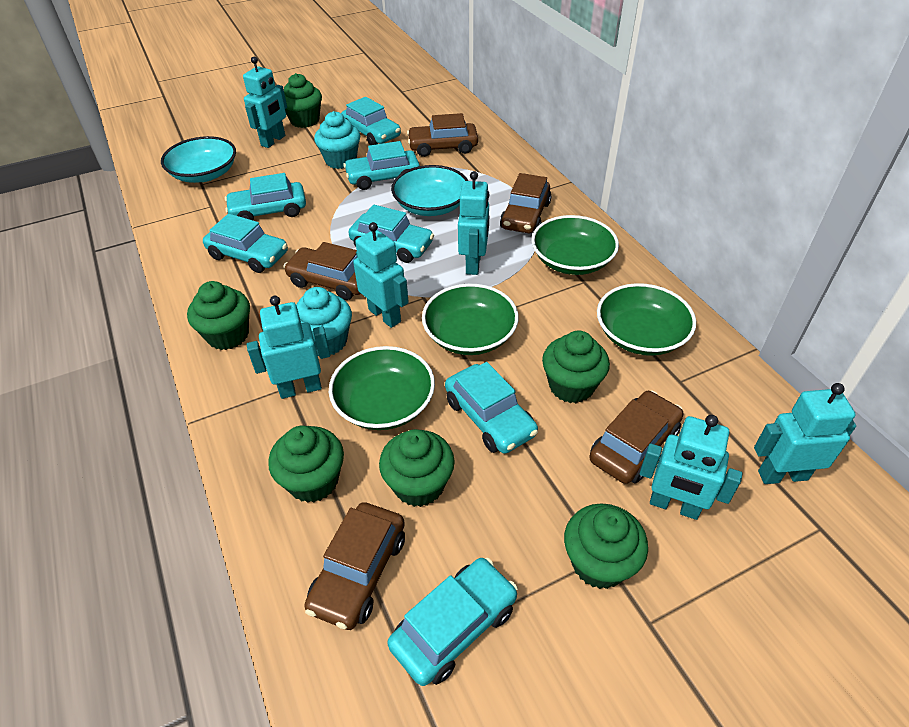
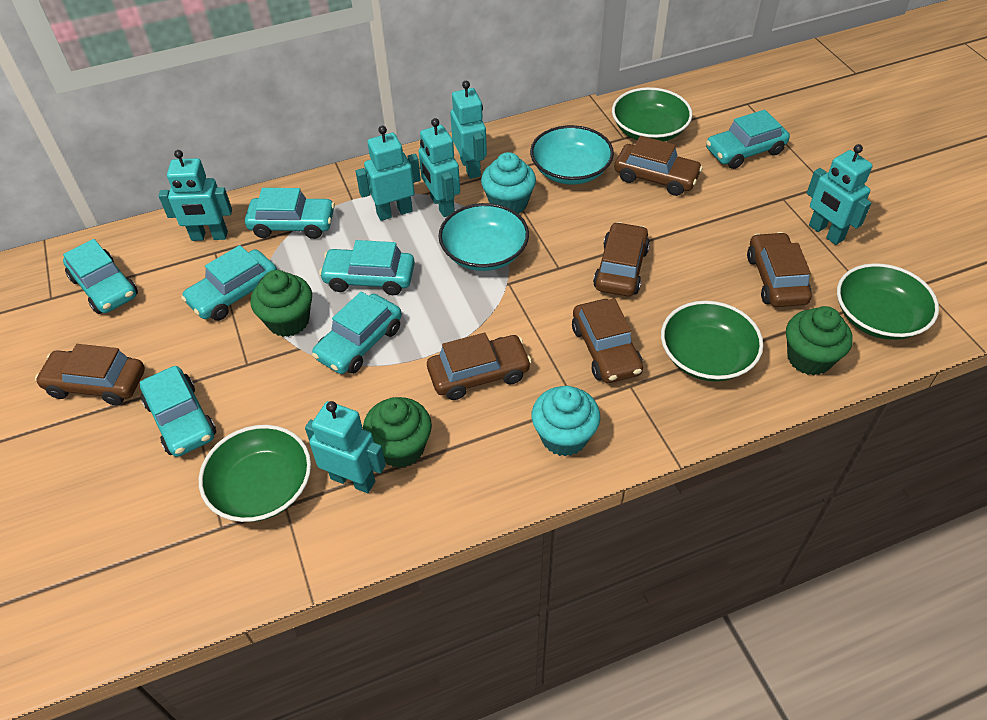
brown car: 5 -> 6
green cupcake: 6 -> 3

